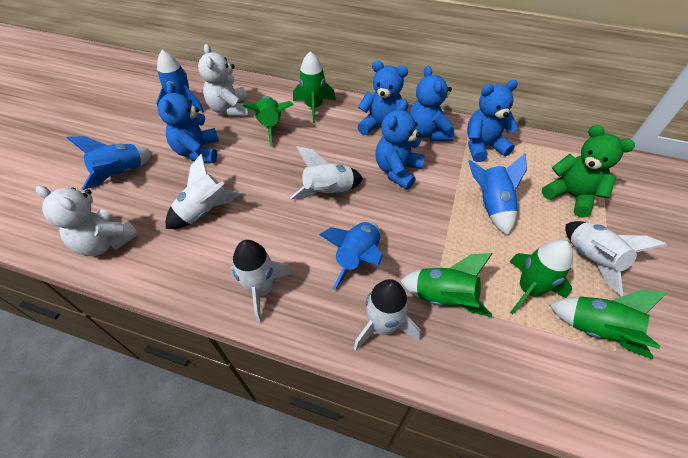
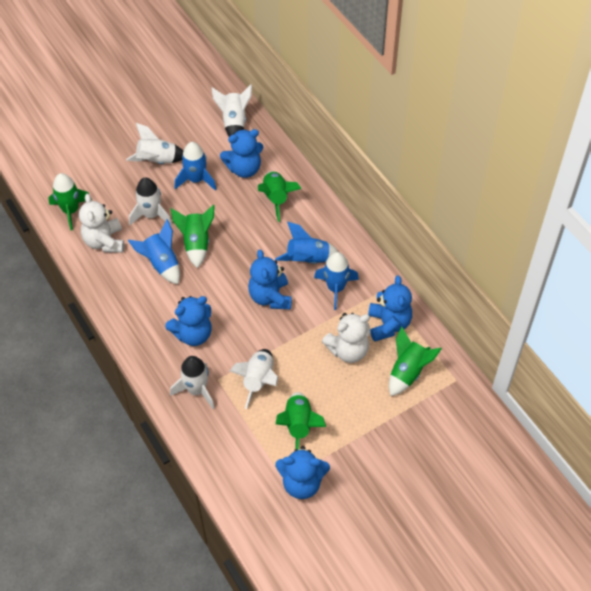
green teddy bear: 1 -> 0

